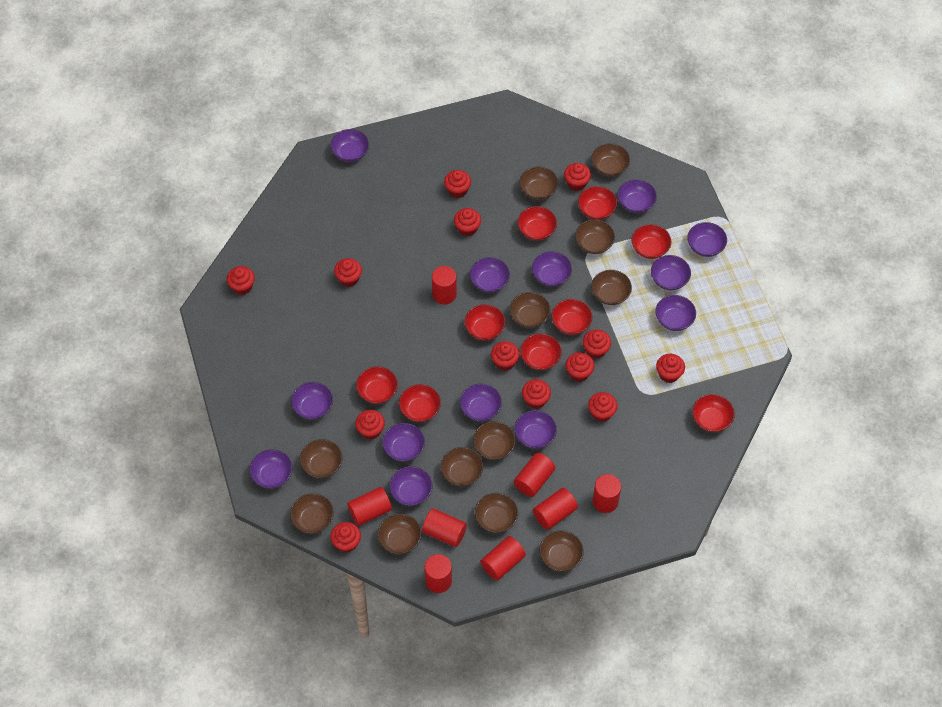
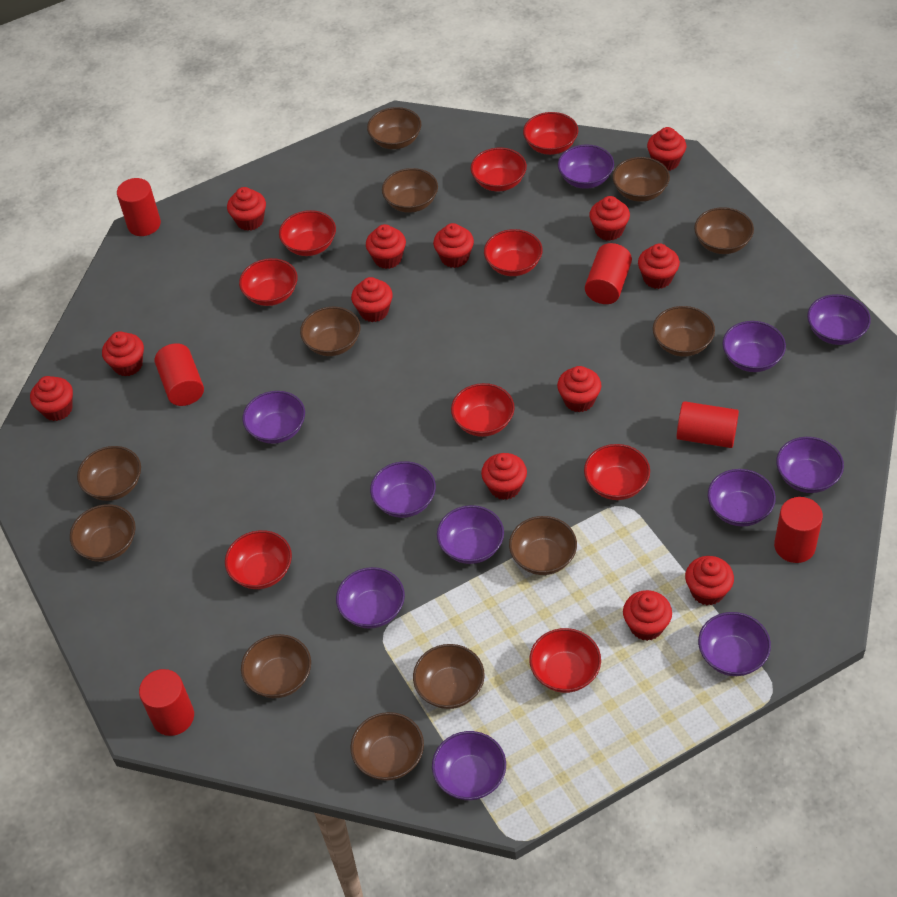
purple bowl: 13 -> 11
red cylinder: 8 -> 6

